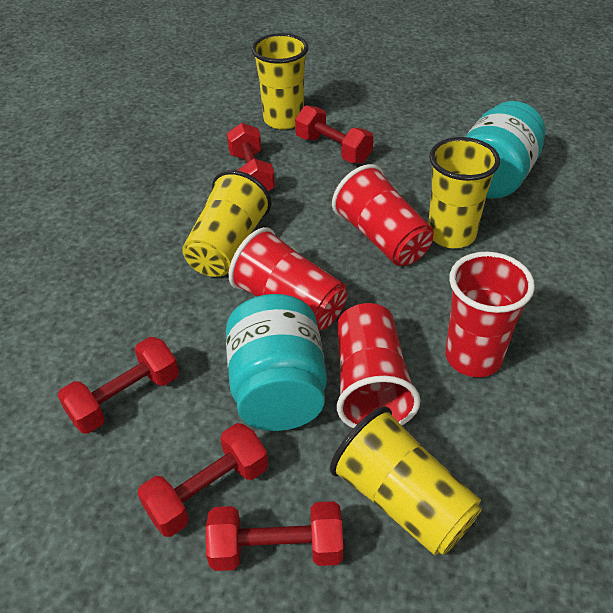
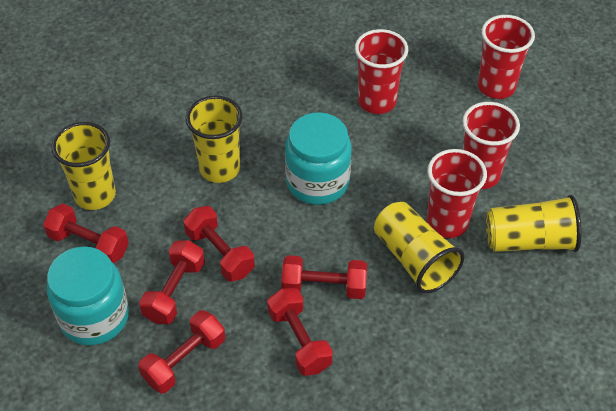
red dumbbell: 5 -> 6

